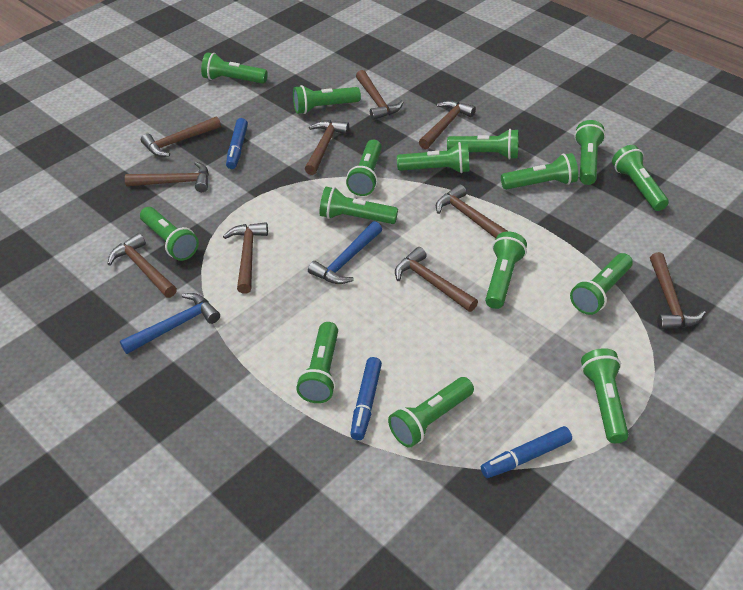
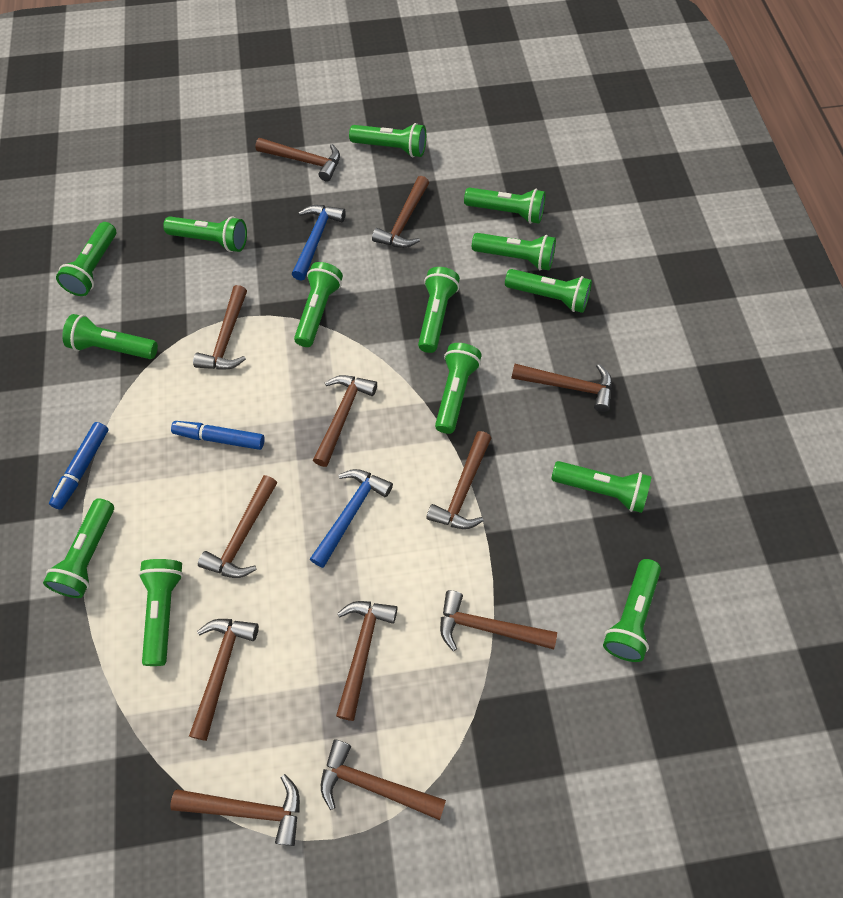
blue marker: 3 -> 2
brown hammer: 10 -> 12
green flashlight: 15 -> 14

